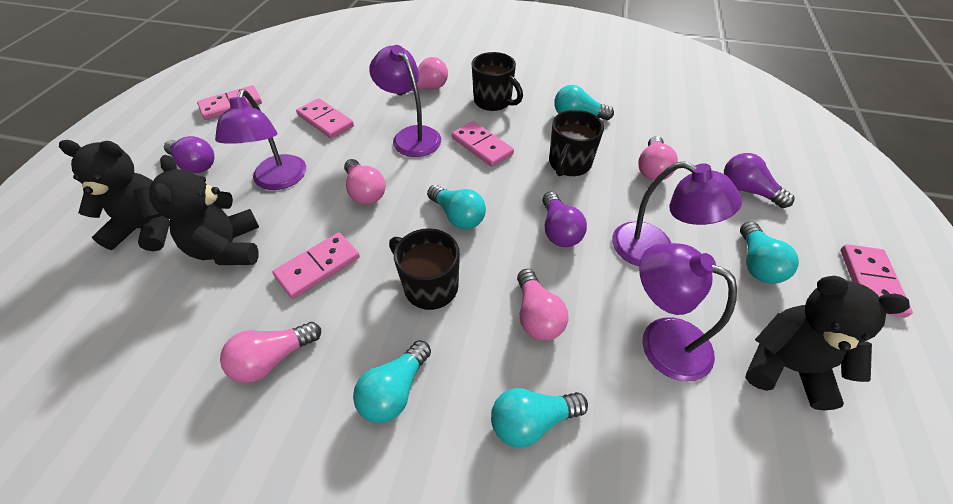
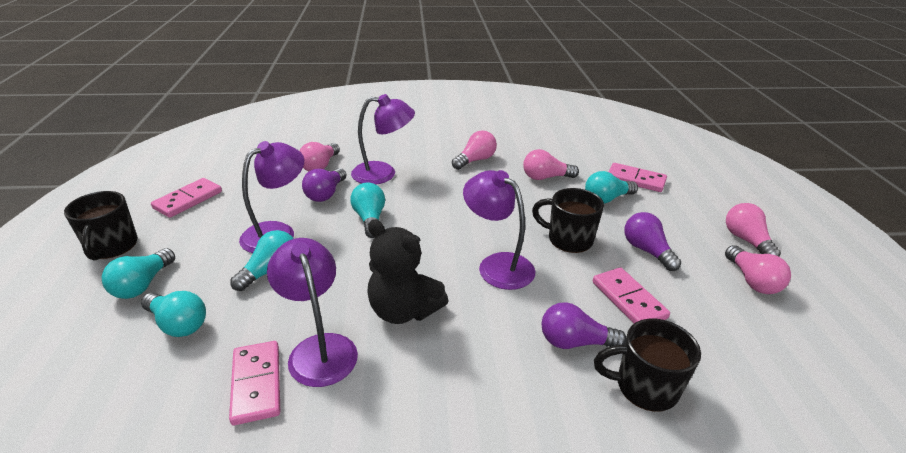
black teddy bear: 3 -> 1
pink domino: 5 -> 4

